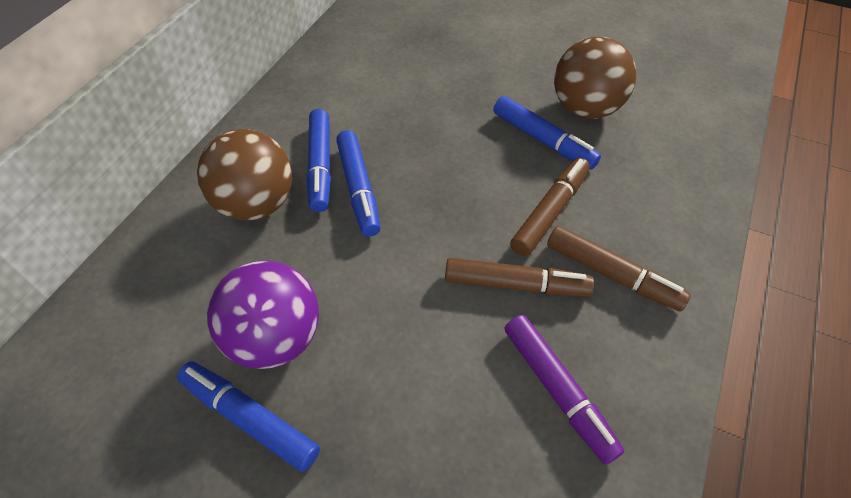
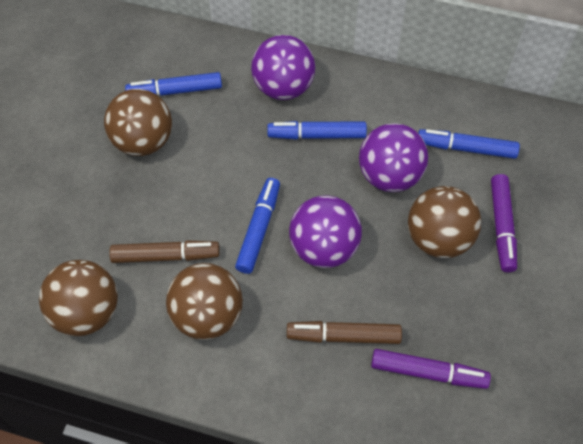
brown ball: 2 -> 4
brown marker: 3 -> 2
purple ball: 1 -> 3
purple marker: 1 -> 2

